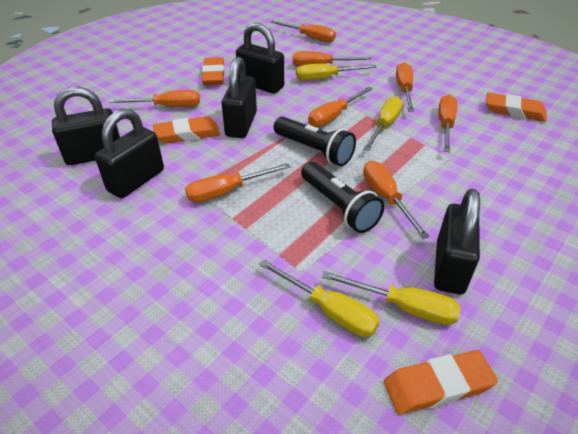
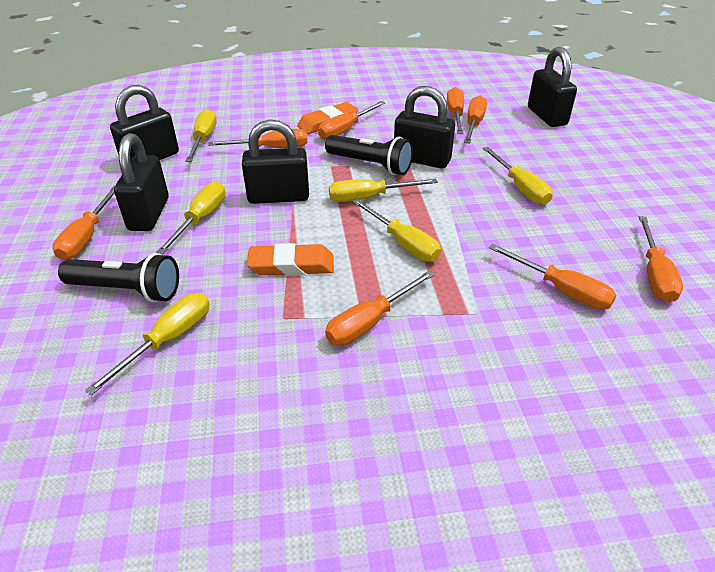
orange eraser: 4 -> 2
yellow screwdriver: 4 -> 6

